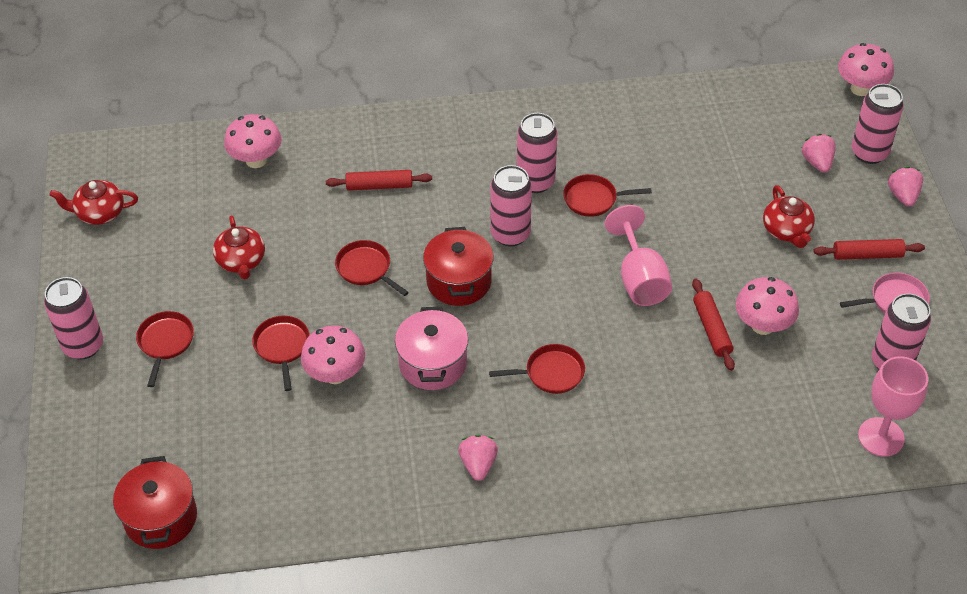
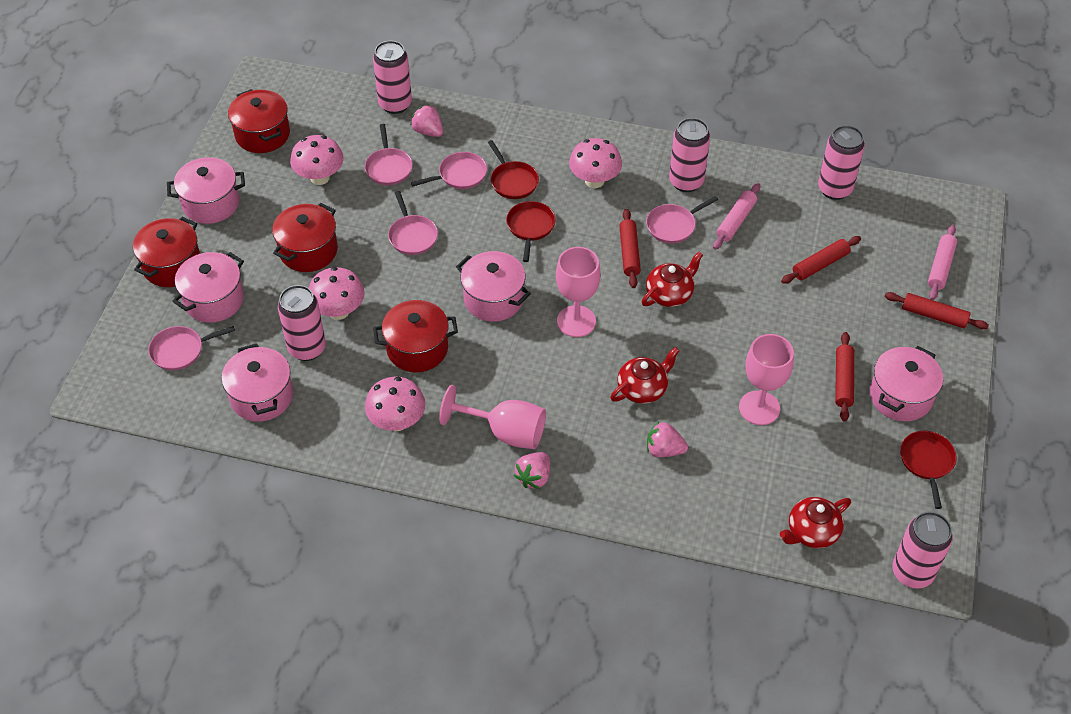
pink goblet: 2 -> 3
pink pan: 1 -> 5
pink pot: 1 -> 5
pink rolling pin: 0 -> 2
red pan: 5 -> 3
red pot: 2 -> 4
red rolling pin: 3 -> 4

